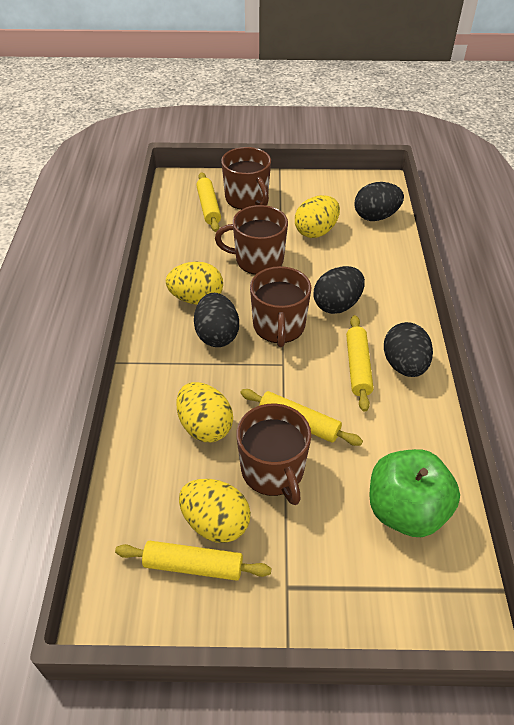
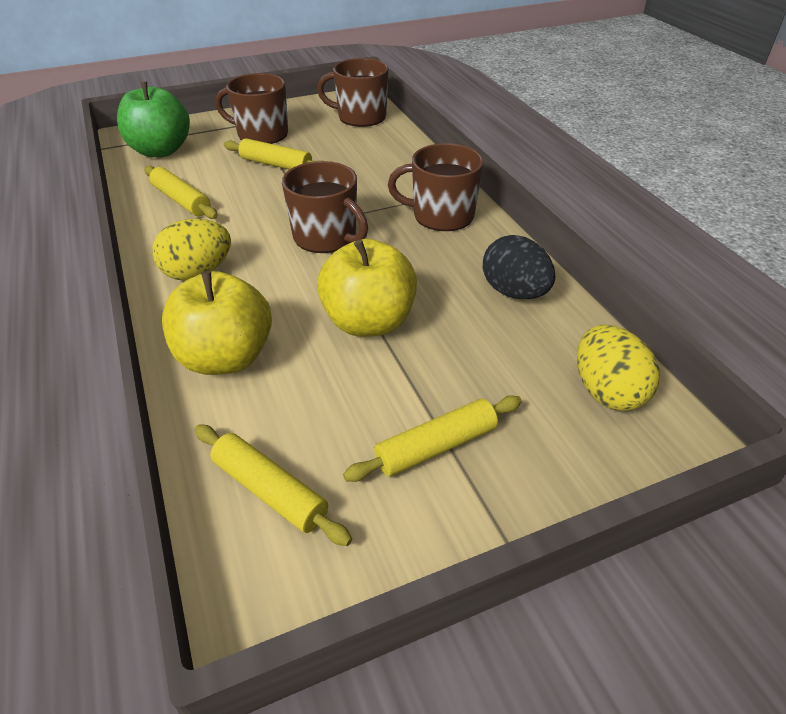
black egg: 4 -> 1
yellow apple: 0 -> 2
yellow egg: 4 -> 2

